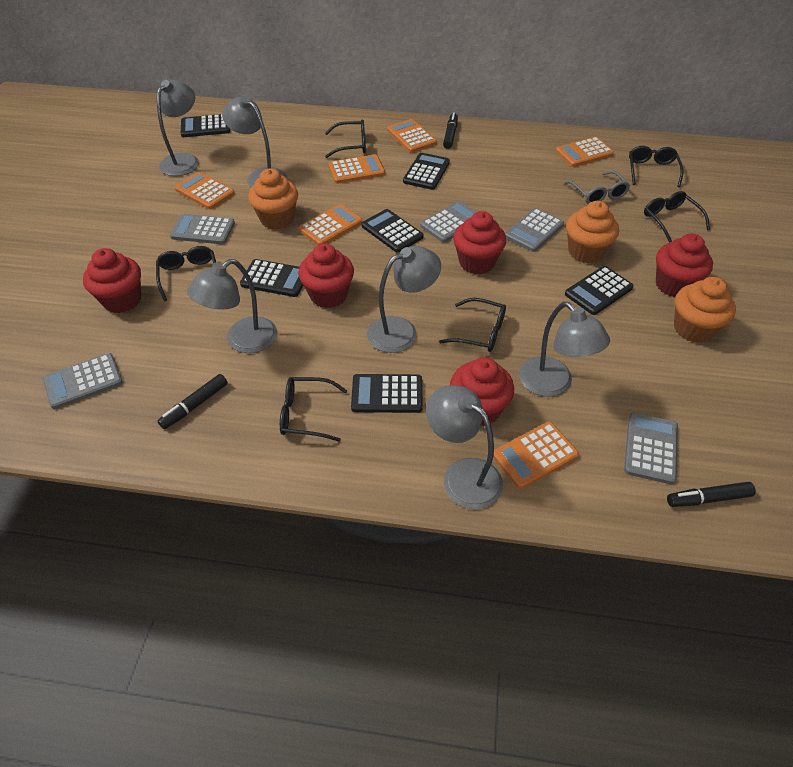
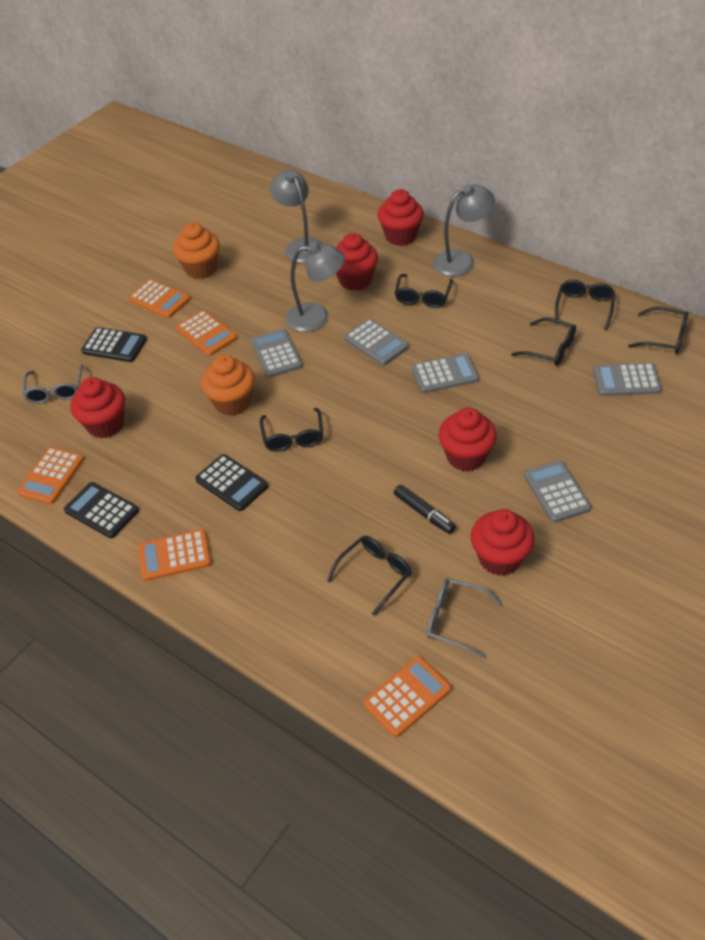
black calculator: 6 -> 3
black marker: 3 -> 1
grey glasses: 1 -> 2
grey lamp: 6 -> 3
orange calculator: 6 -> 5
orange cupcake: 3 -> 2

